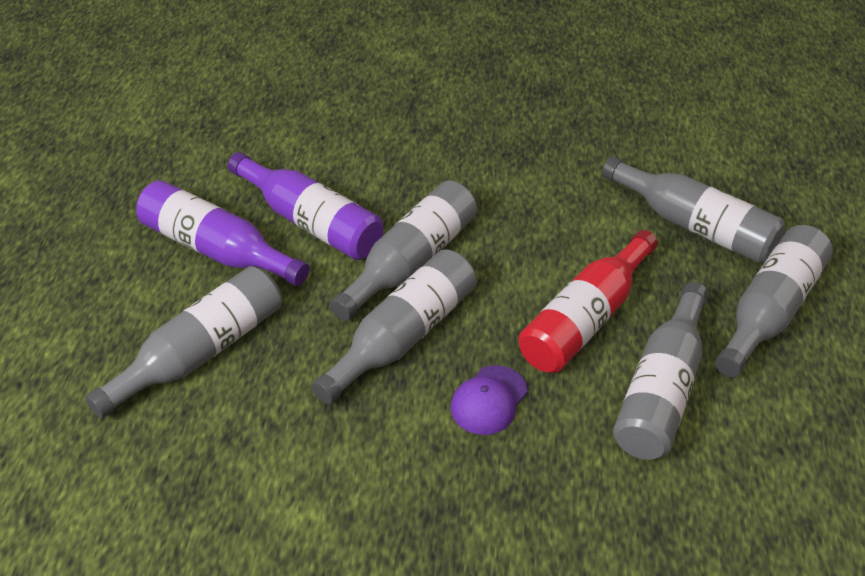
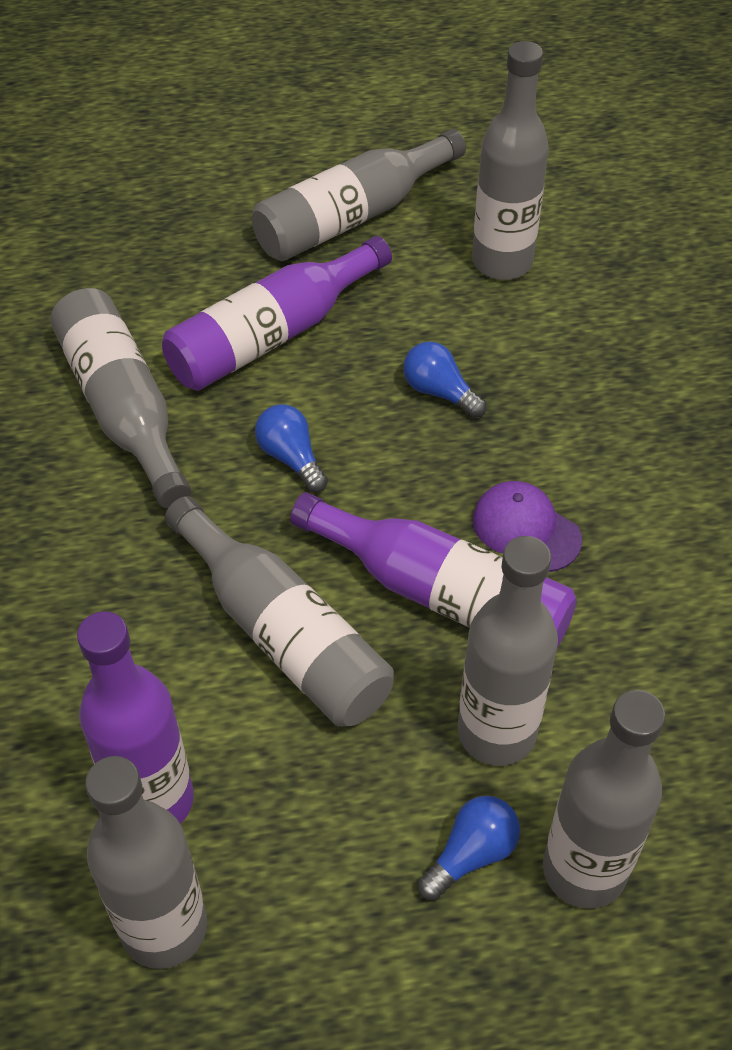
blue light bulb: 0 -> 3
grey bottle: 6 -> 7
purple bottle: 2 -> 3
red bottle: 1 -> 0

